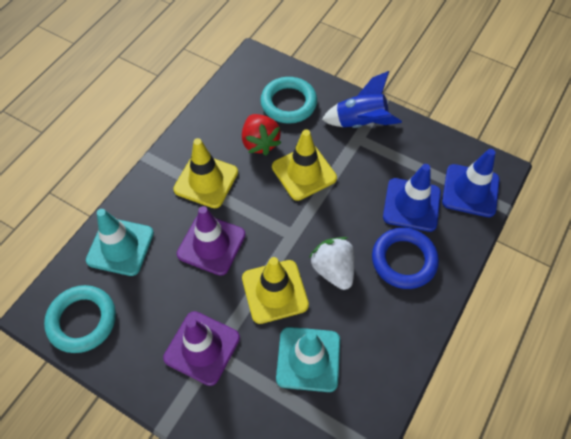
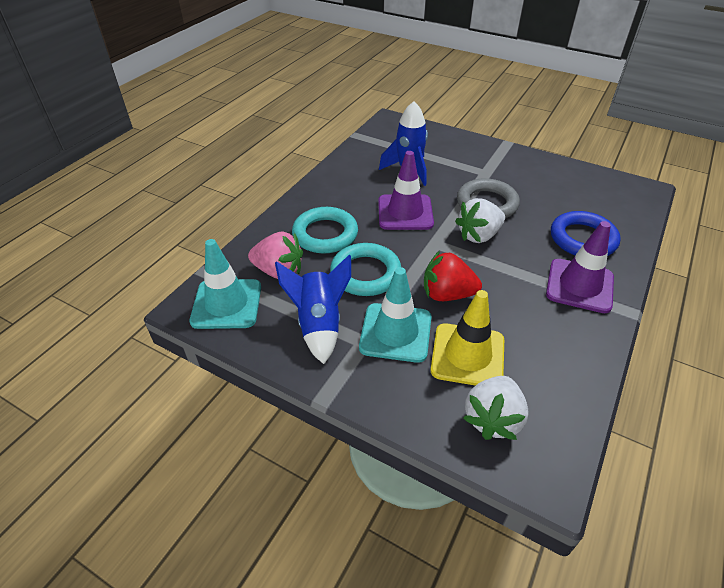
blue rocket: 1 -> 2
blue traffic cone: 2 -> 0
grey ring: 0 -> 1
pink strawberry: 0 -> 1
white strawberry: 1 -> 2
yellow traffic cone: 3 -> 1

